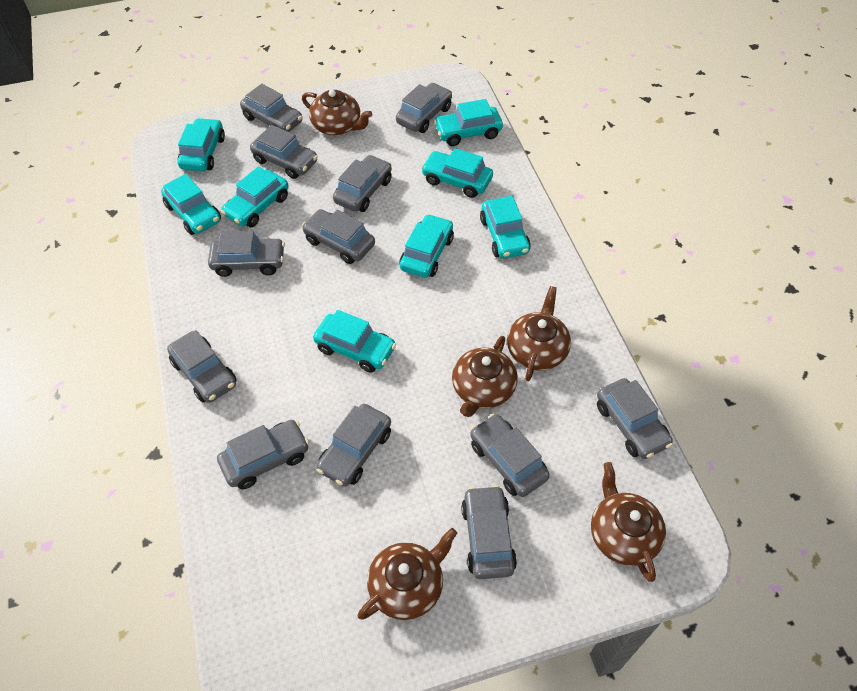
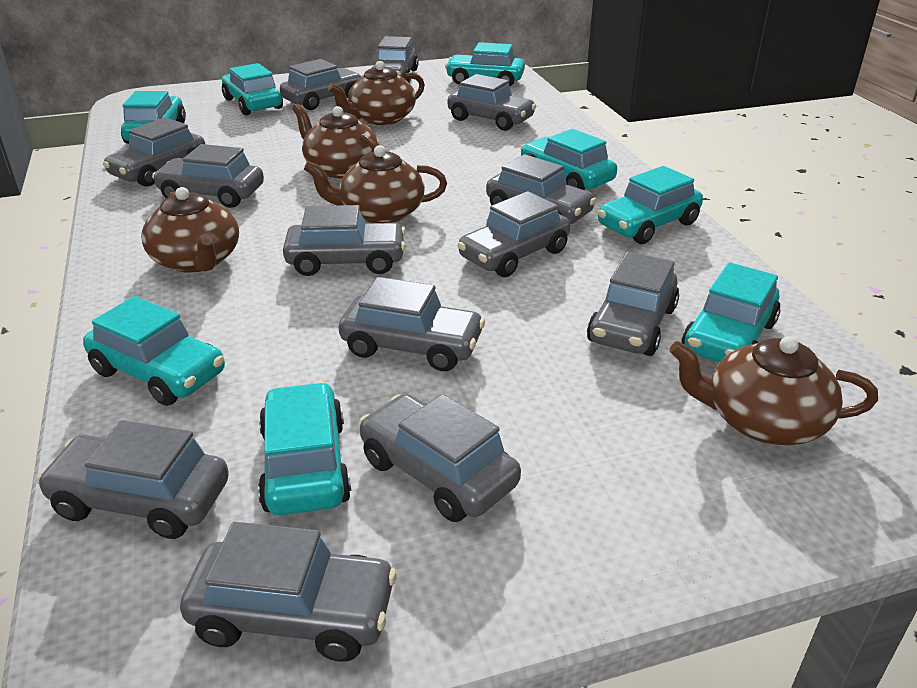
grey car: 12 -> 13

